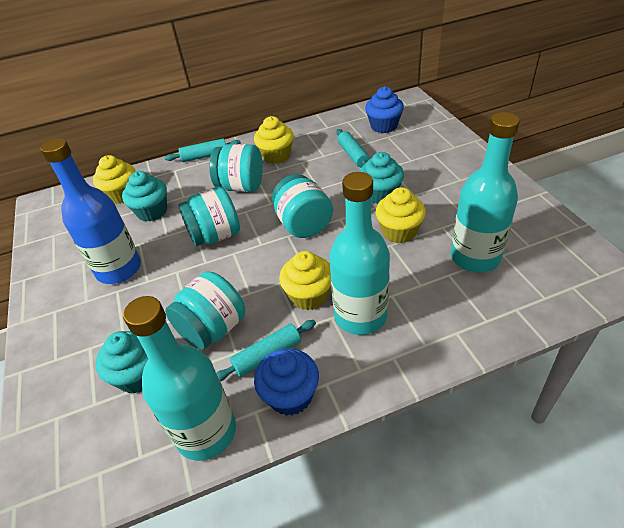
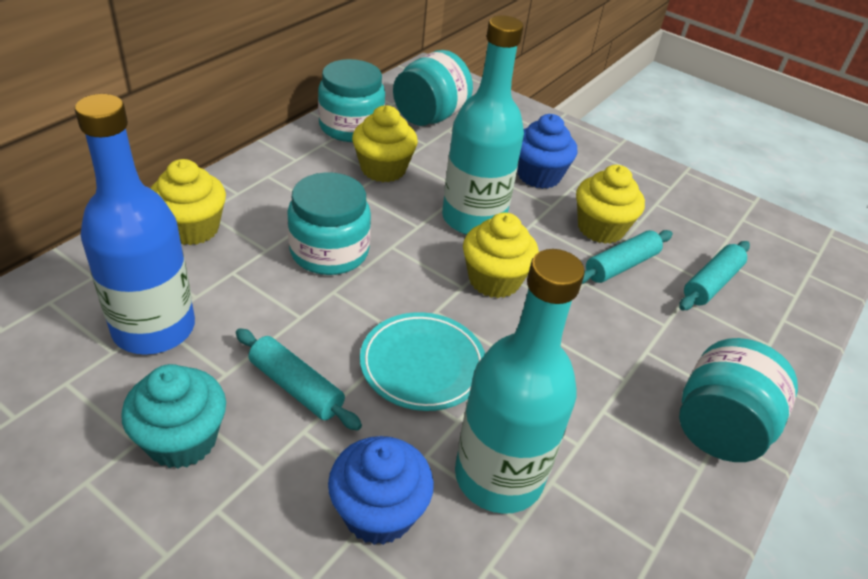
turquoise bottle: 3 -> 2
turquoise cupcake: 3 -> 1
turquoise plate: 0 -> 1

